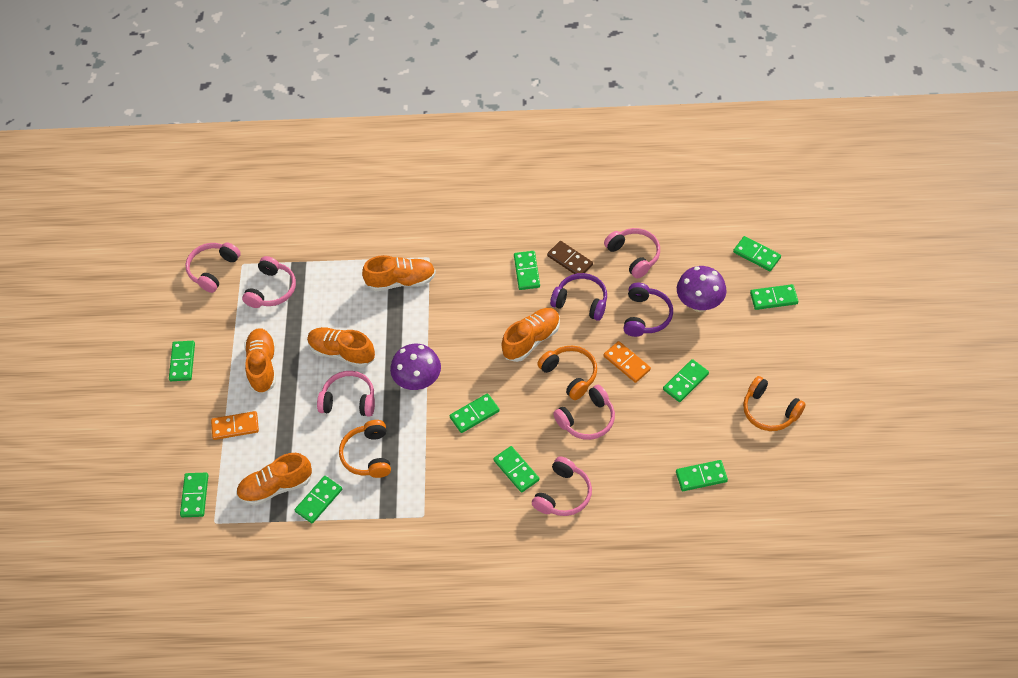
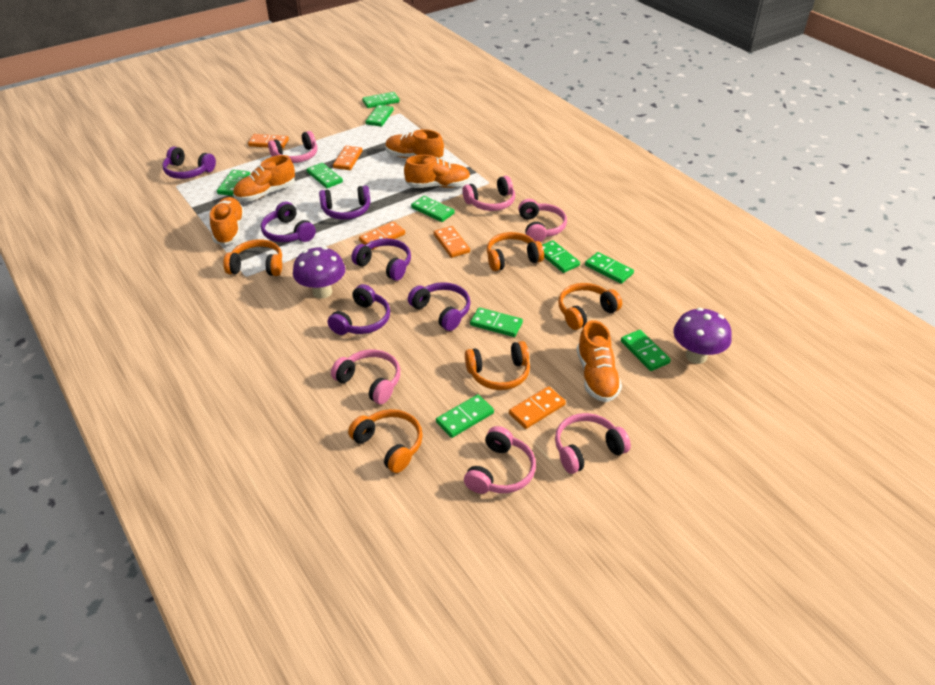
brown domino: 1 -> 0
orange domino: 2 -> 5
orange headphones: 3 -> 5
purple headphones: 2 -> 6

